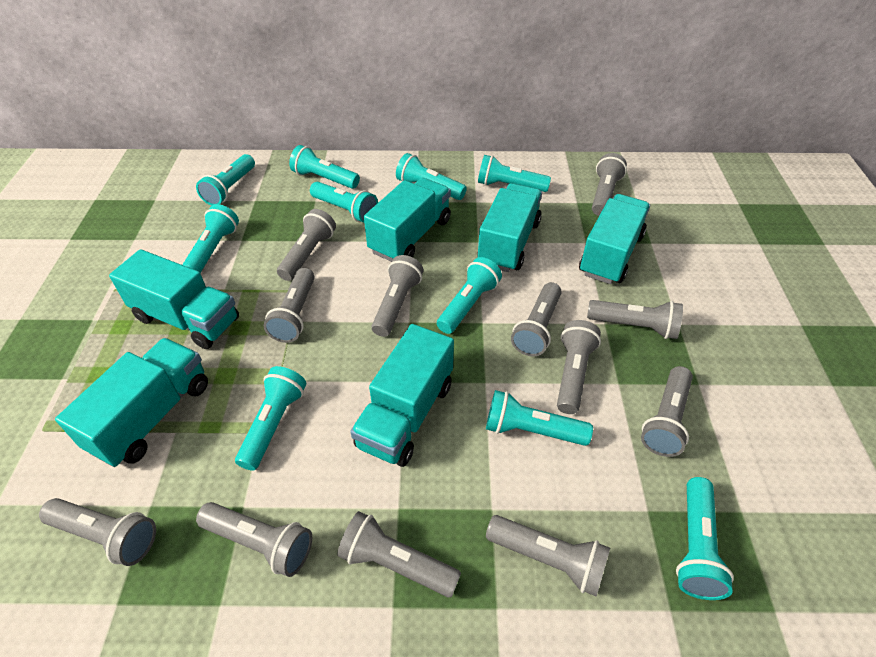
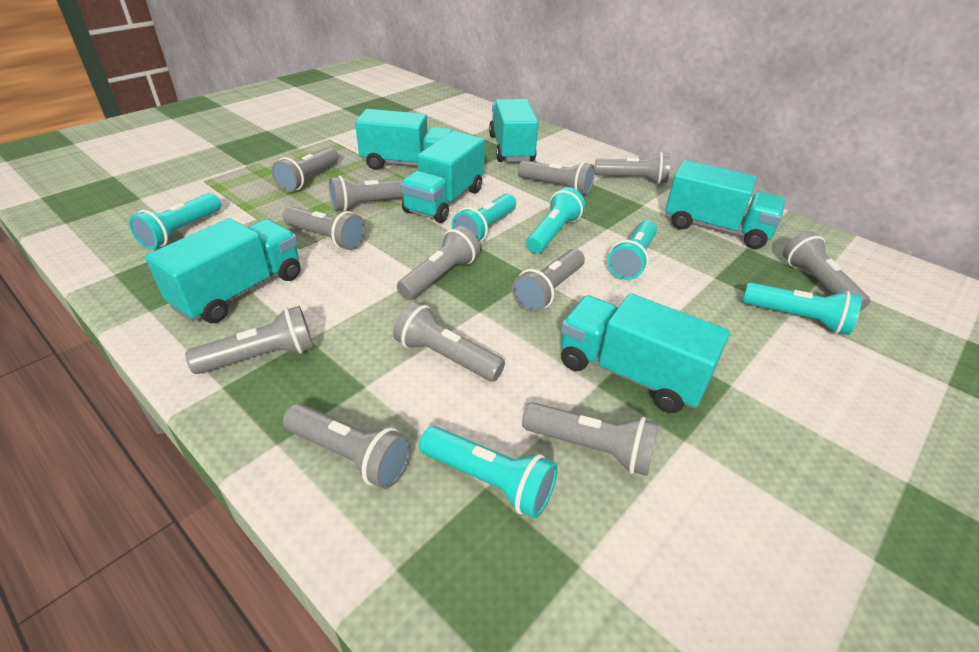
turquoise flashlight: 10 -> 6

